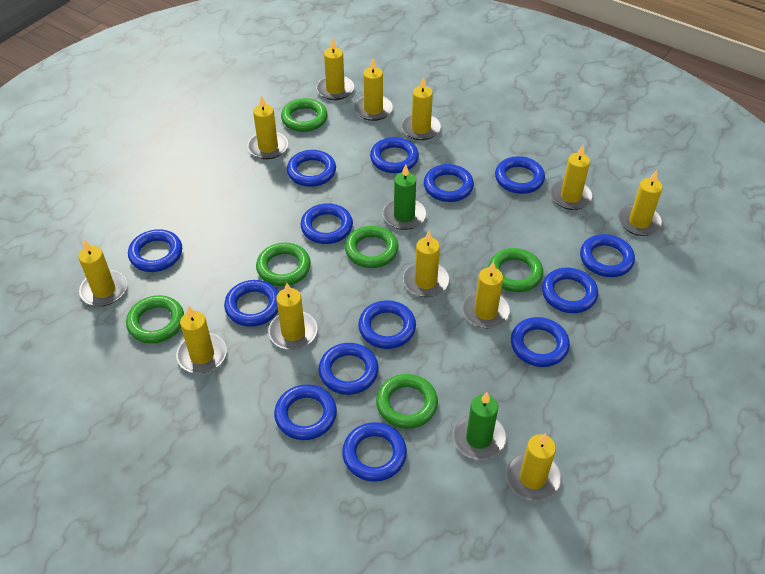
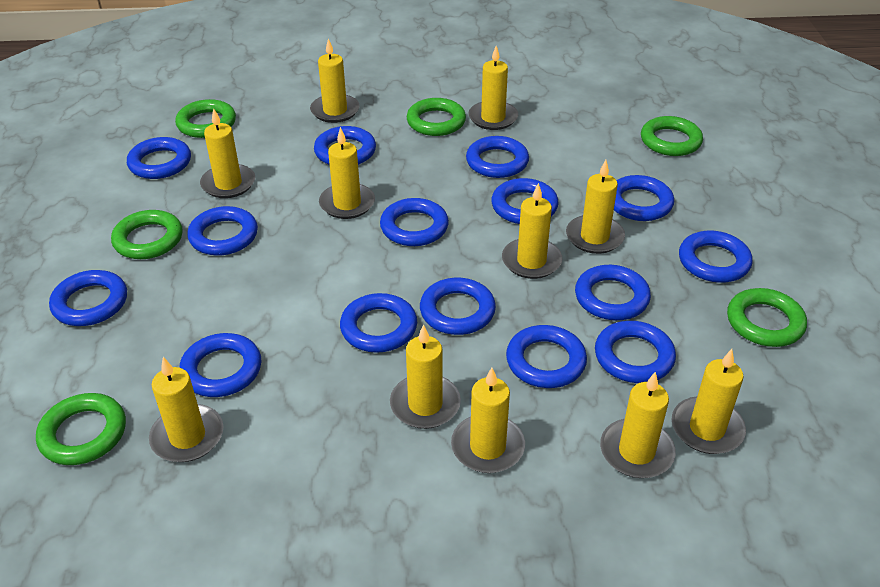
blue ring: 14 -> 15
green candle: 2 -> 0
yellow candle: 12 -> 11

